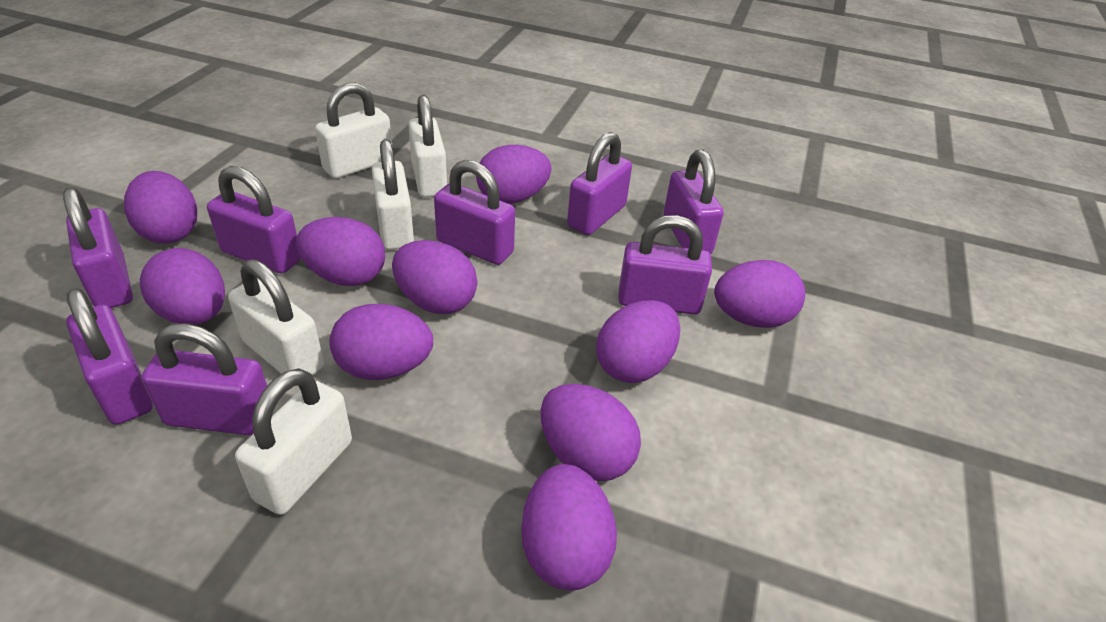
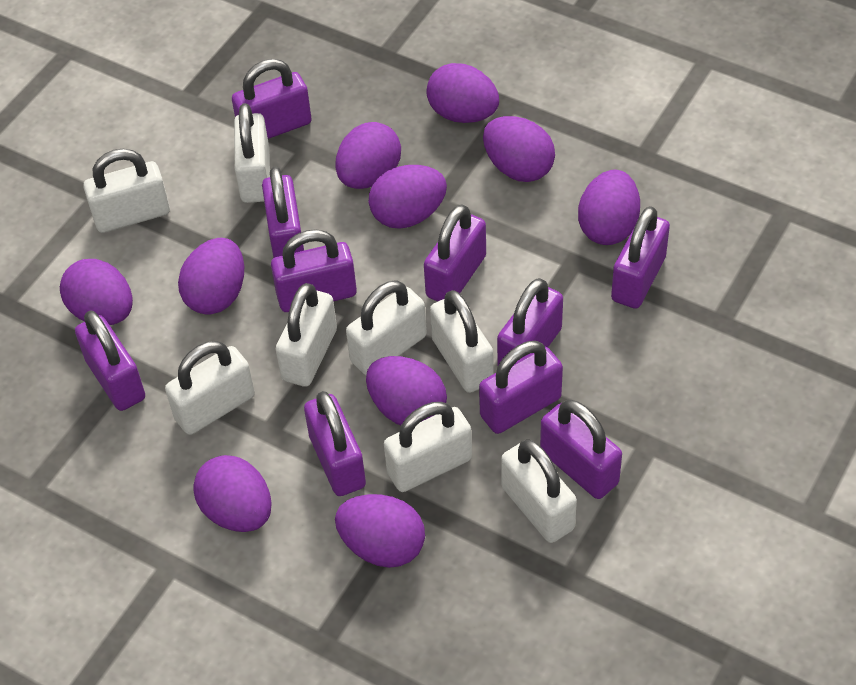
purple padlock: 8 -> 10
white padlock: 5 -> 8

